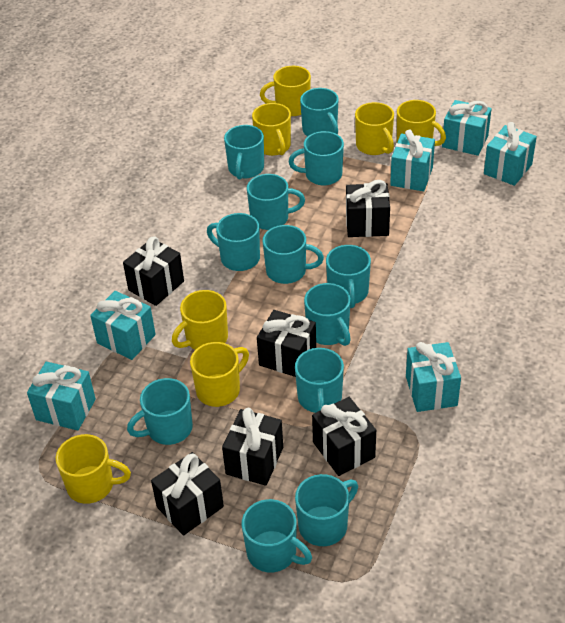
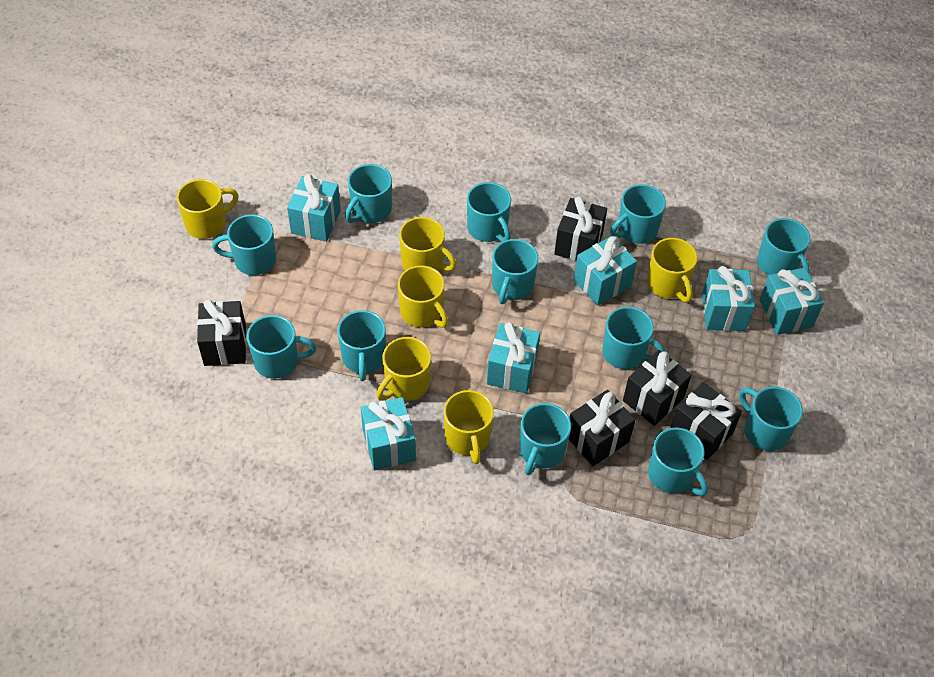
black gift: 6 -> 5
yellow mug: 7 -> 6

